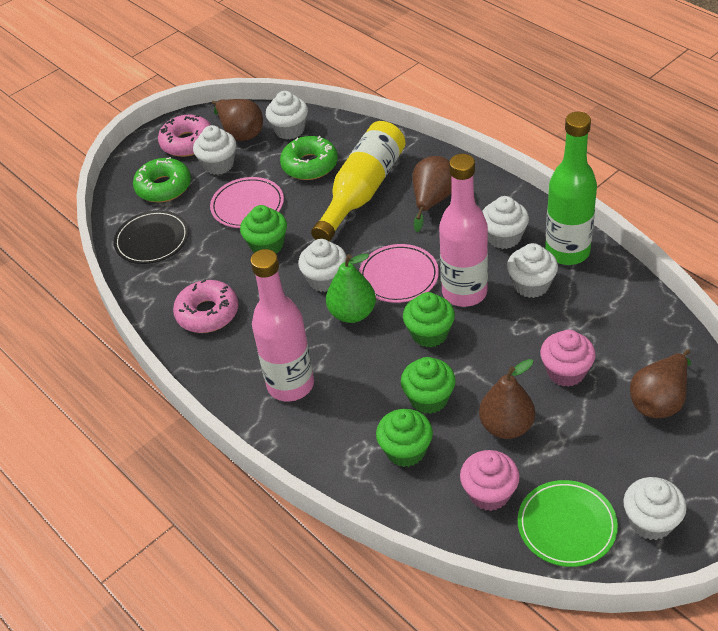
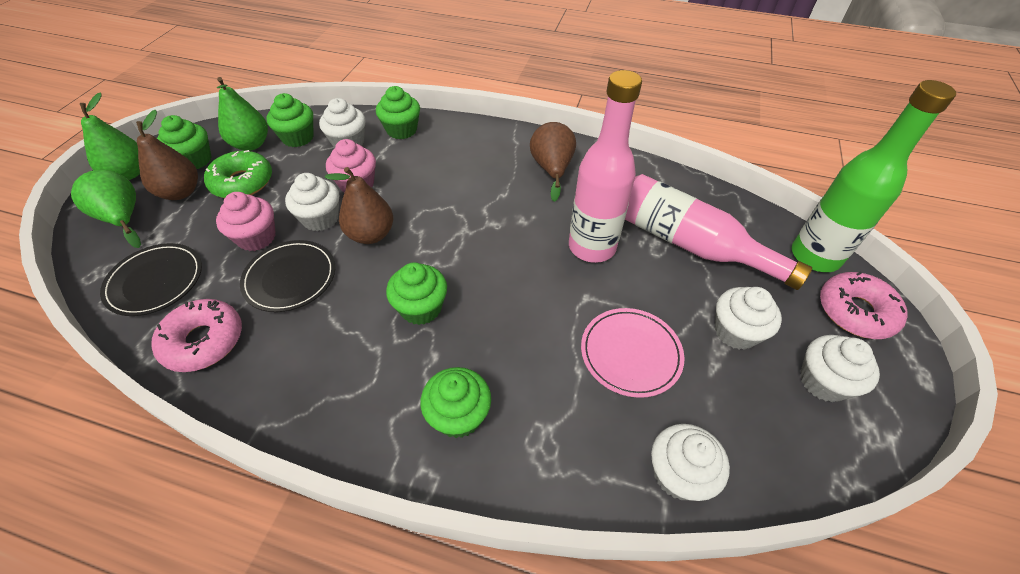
black plate: 1 -> 2
brown pear: 4 -> 3
green cupcake: 4 -> 5
green donut: 2 -> 1
green pear: 1 -> 3
green plate: 1 -> 0
pink plate: 2 -> 1
white cupcake: 6 -> 5
yellow bottle: 1 -> 0

